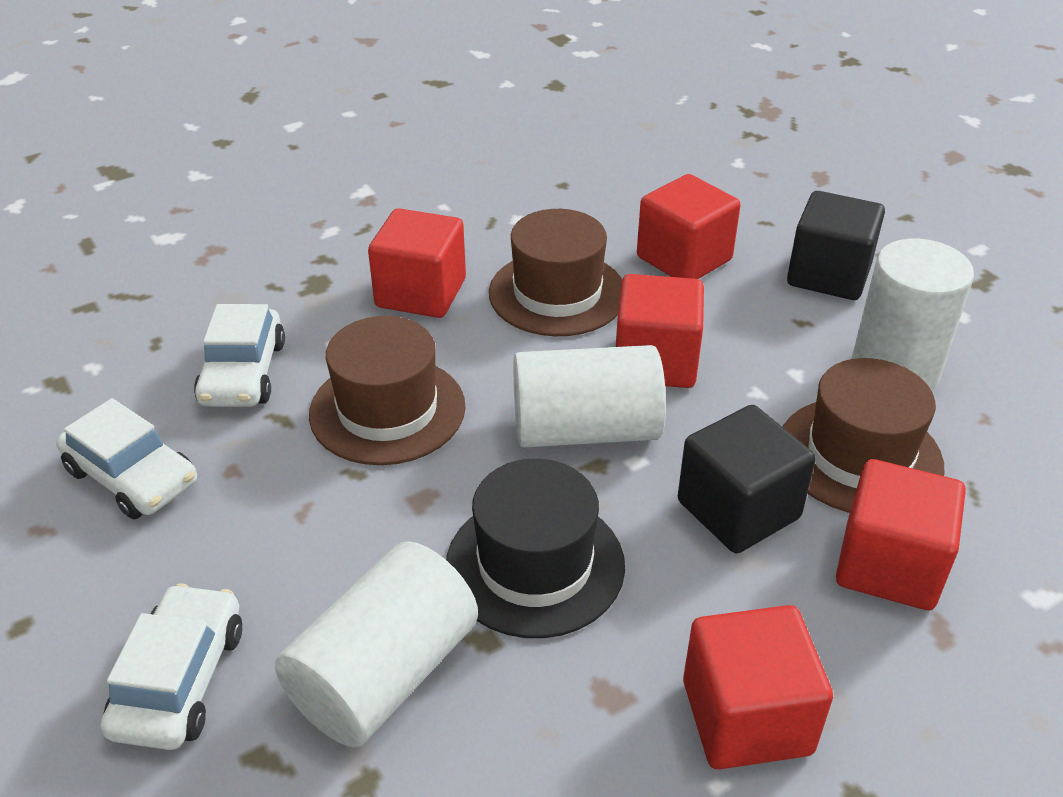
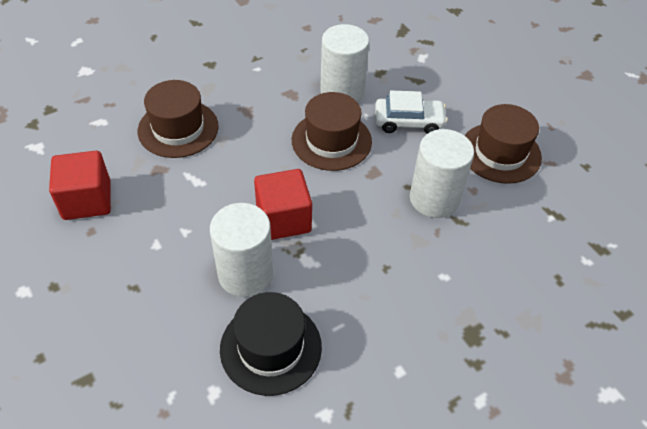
black cube: 2 -> 0
red cube: 5 -> 2
white car: 3 -> 1

